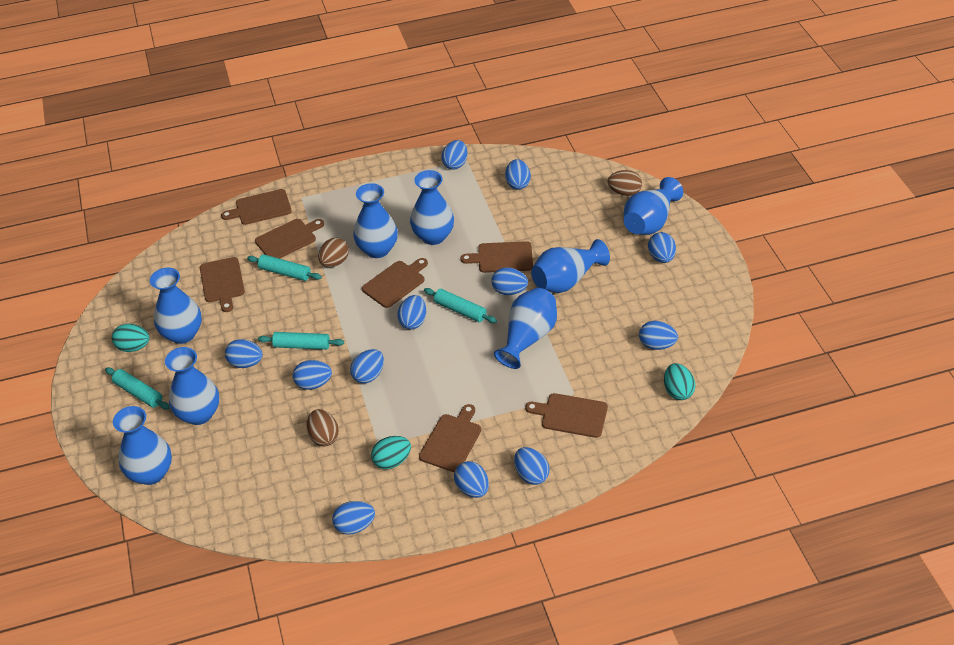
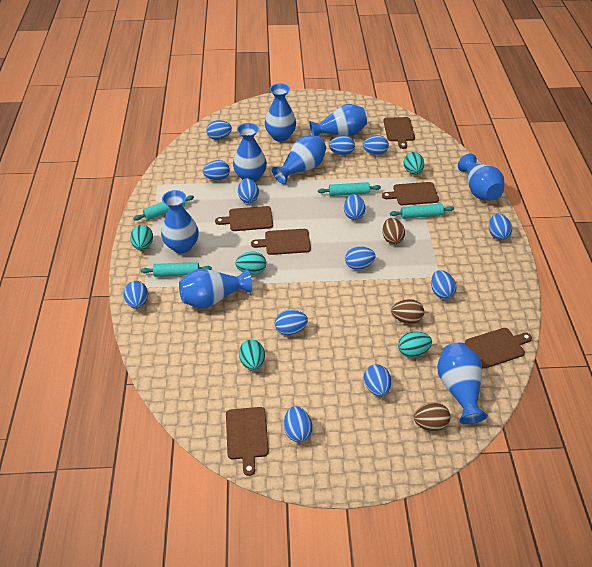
blue egg: 12 -> 13
brown cutting board: 7 -> 6
turquoise egg: 3 -> 5

